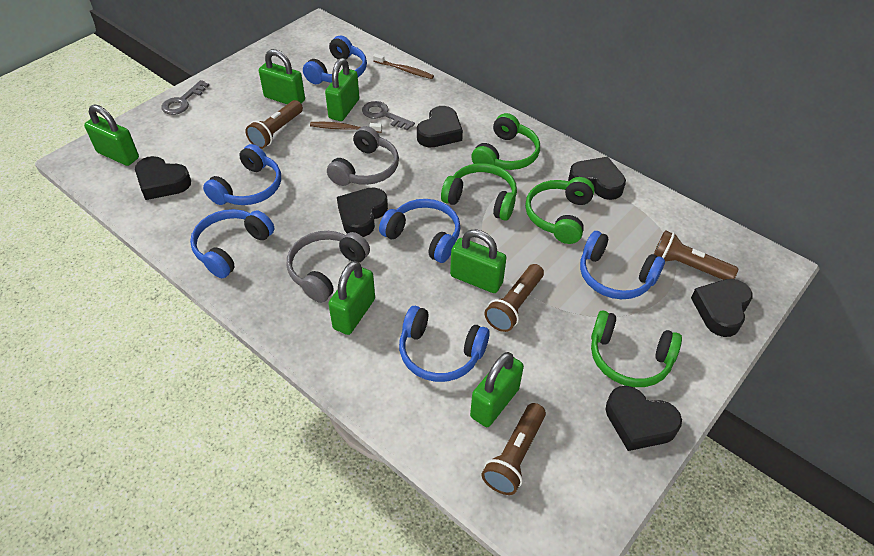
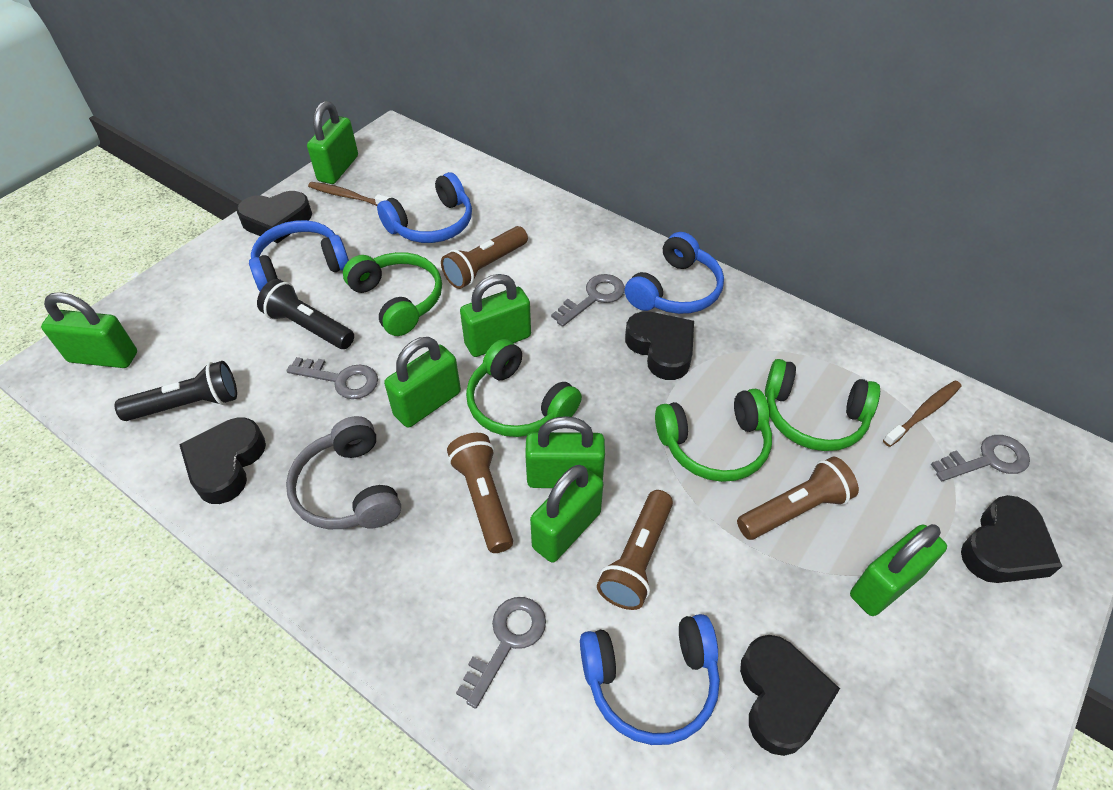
black flashlight: 0 -> 2
black heart: 6 -> 5
blue headphones: 6 -> 4
green padlock: 6 -> 7
grey headphones: 2 -> 1
grey key: 2 -> 4

